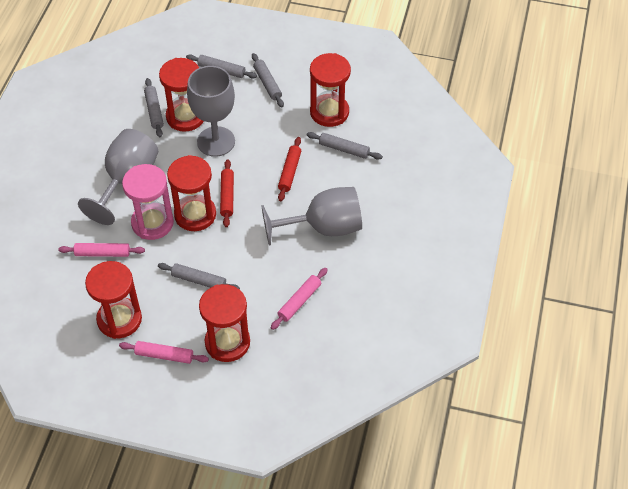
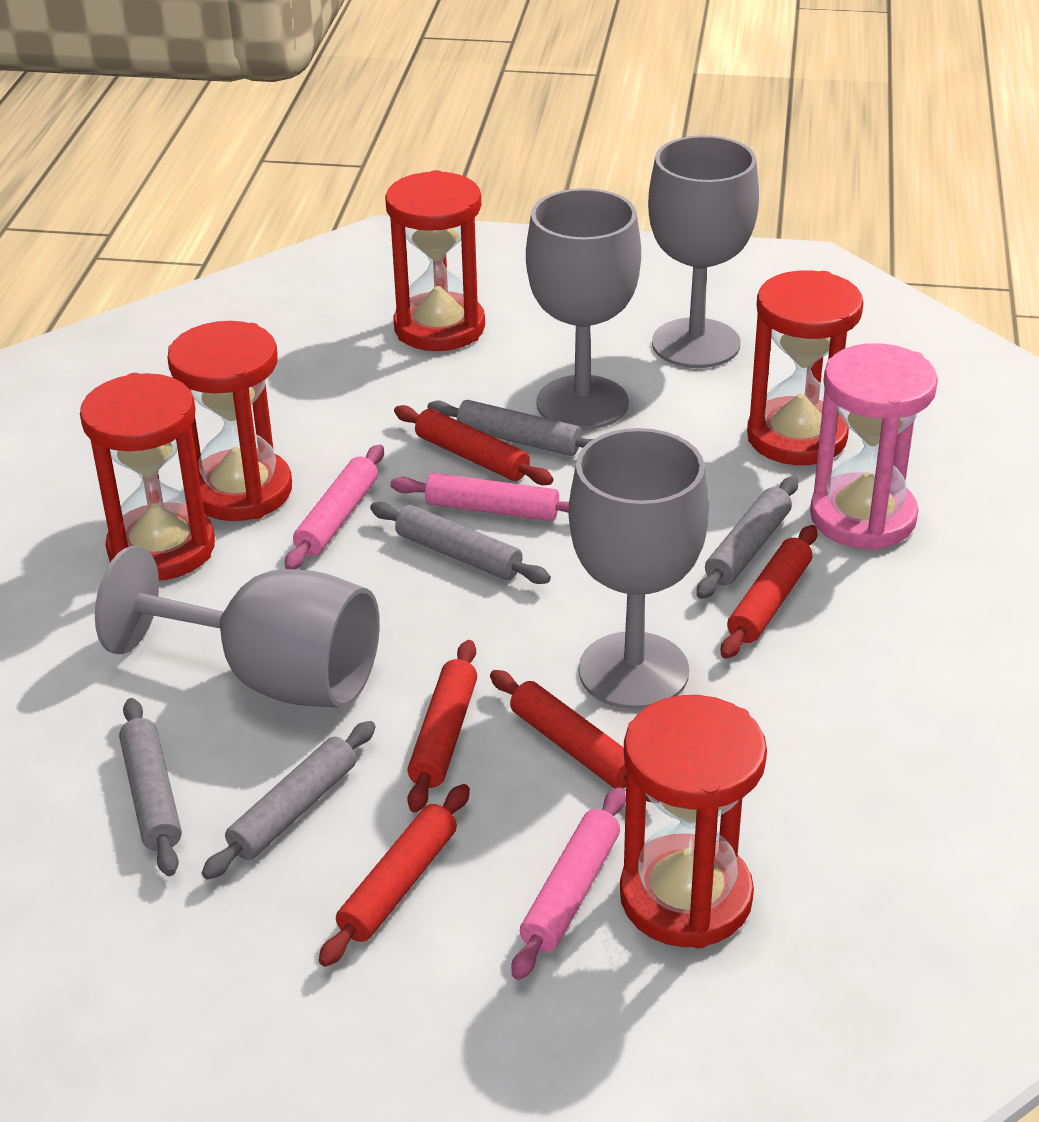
grey goblet: 3 -> 4
red rolling pin: 2 -> 5

